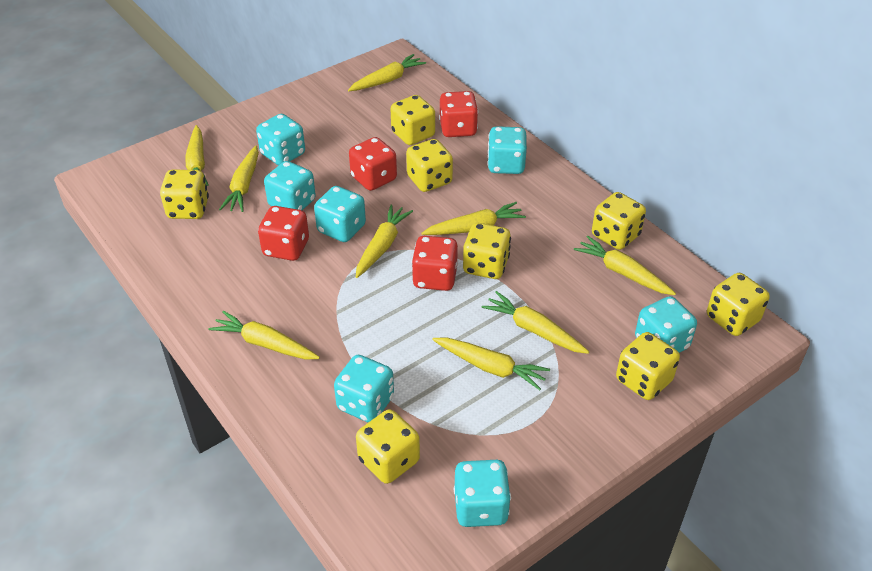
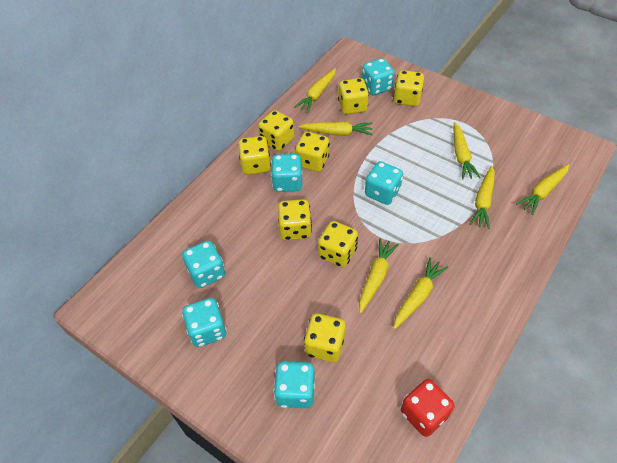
red dice: 4 -> 1
turquoise dice: 7 -> 6
yellow carrot: 9 -> 7

